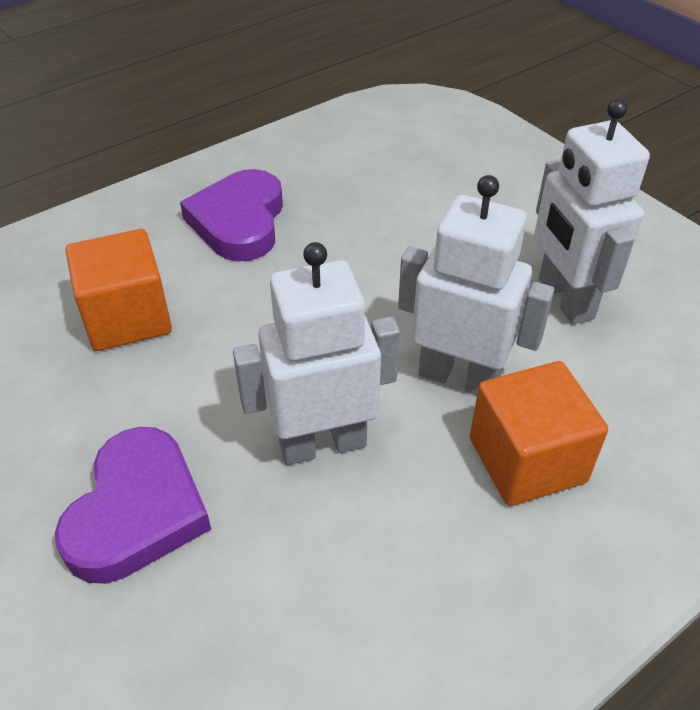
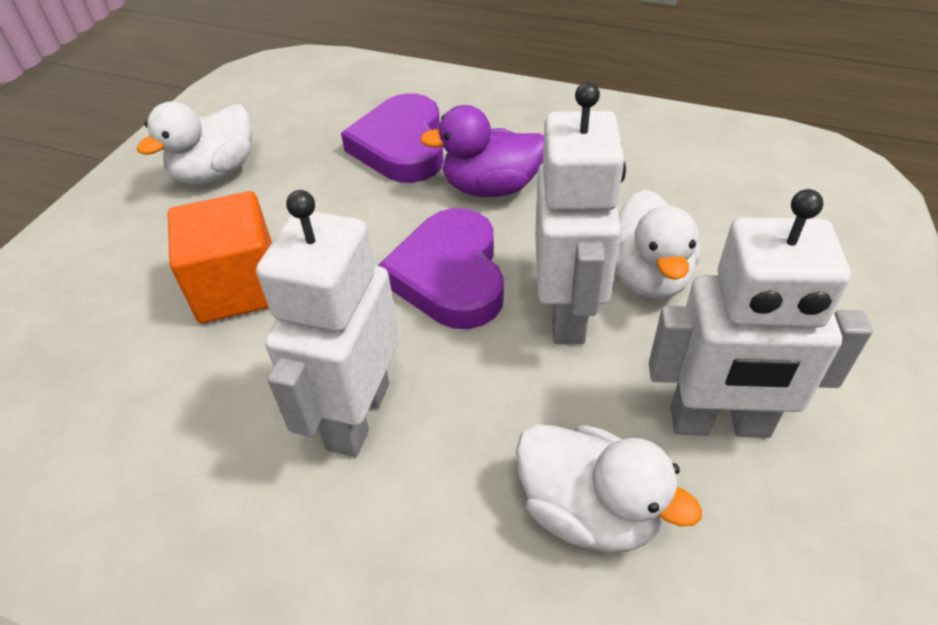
orange cube: 2 -> 1
purple duck: 0 -> 1
white duck: 0 -> 3

